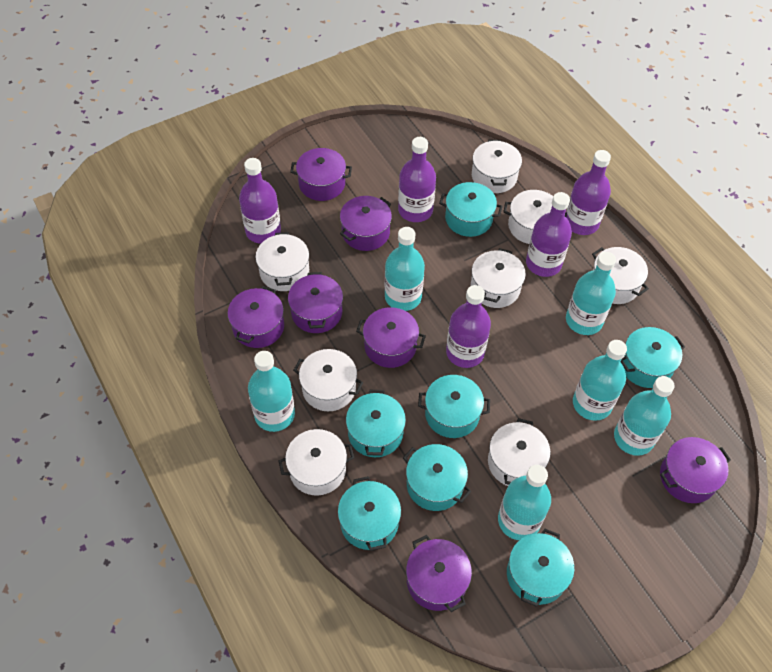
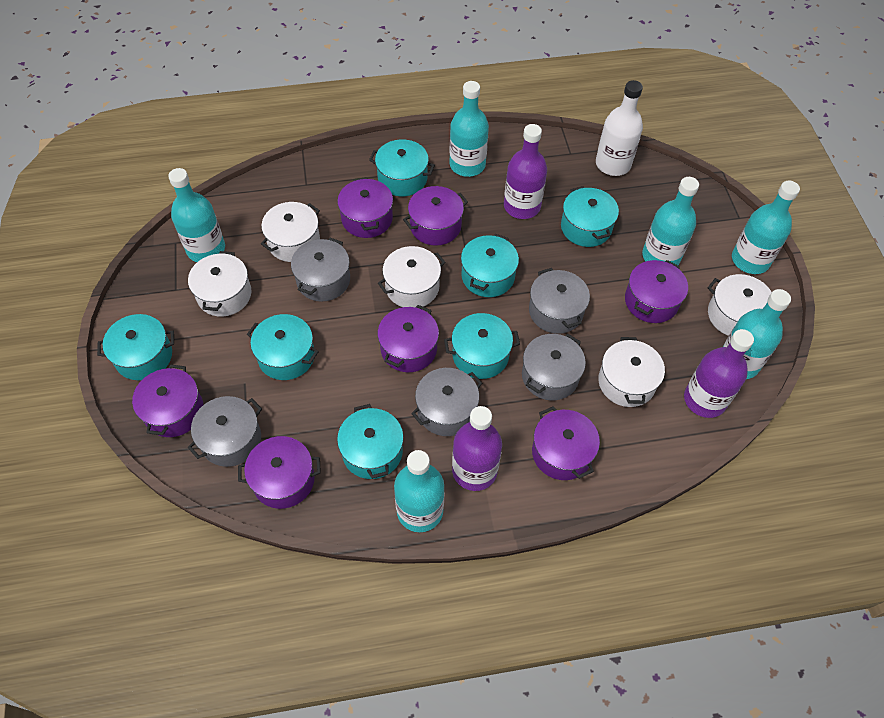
grey pot: 0 -> 5
purple bottle: 5 -> 3
white bottle: 0 -> 1
white pot: 8 -> 5

